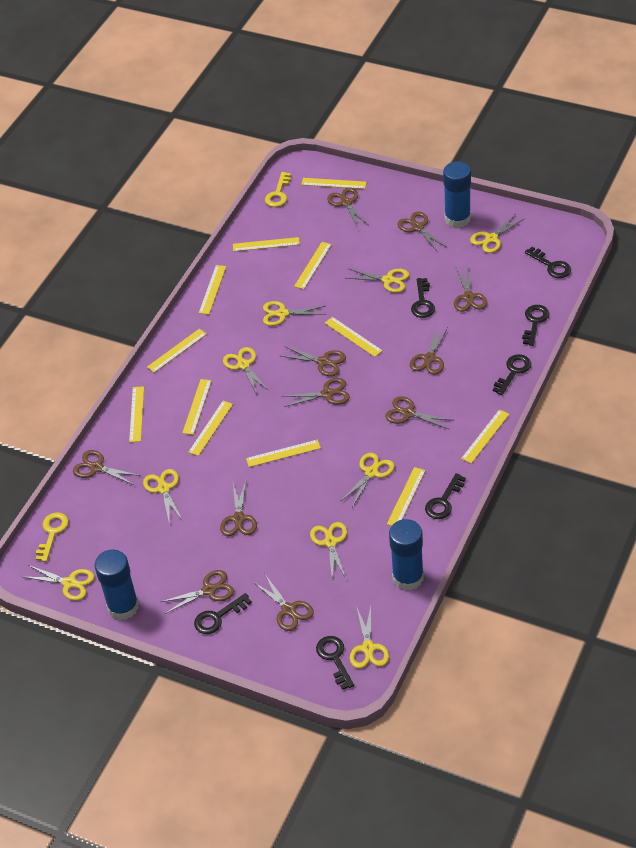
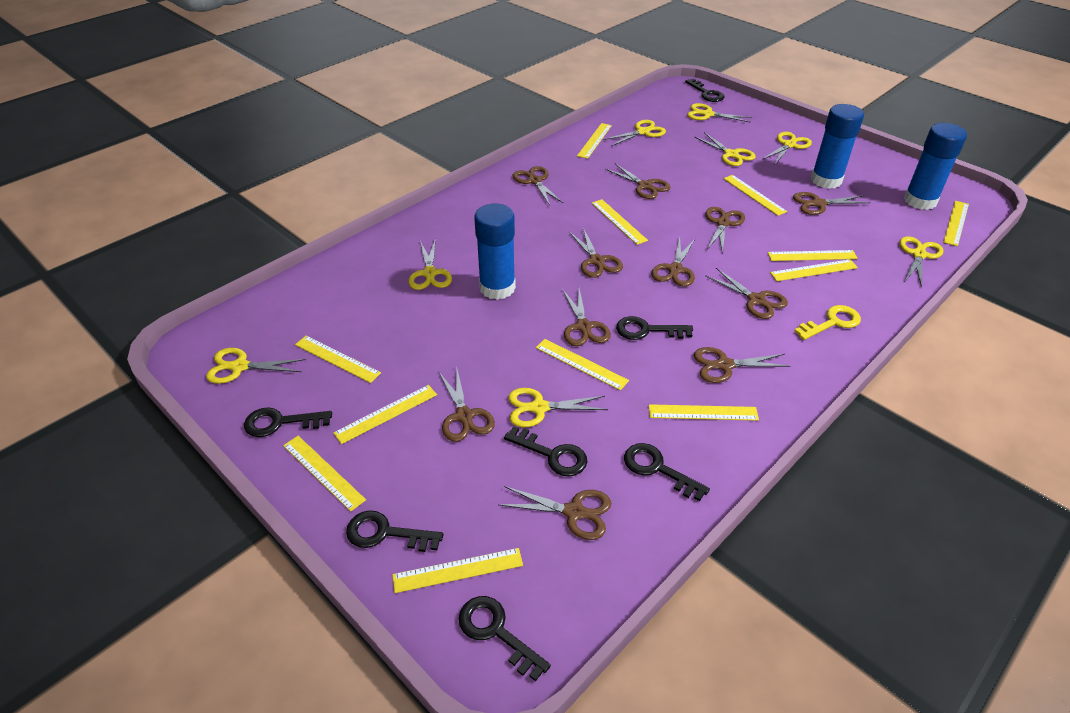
yellow key: 2 -> 1
yellow scissors: 9 -> 8

